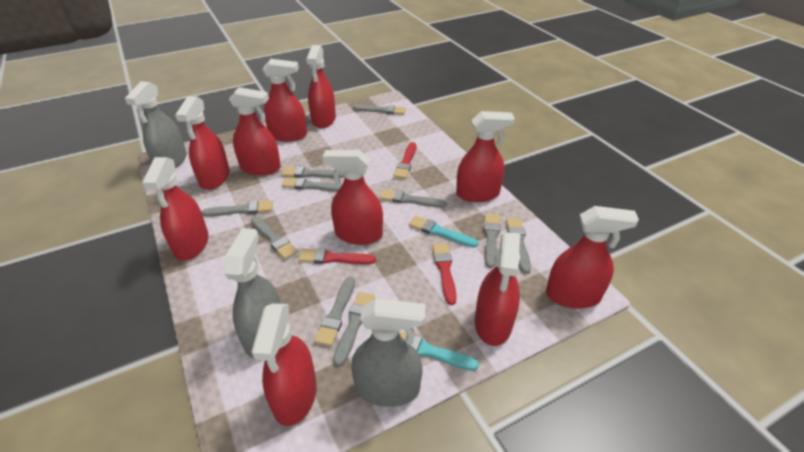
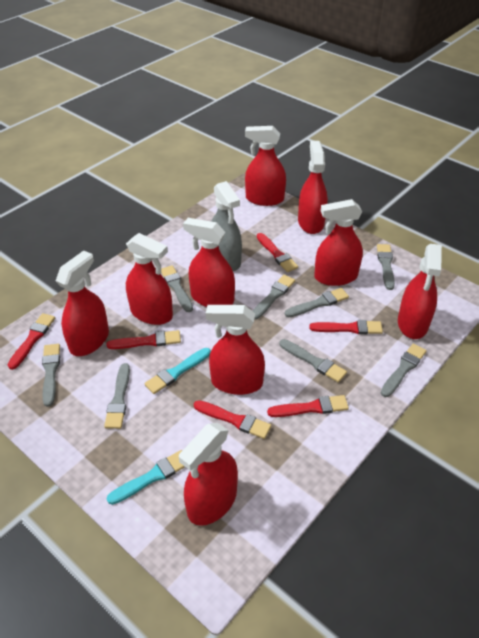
grey brush: 10 -> 8
grey spray bottle: 3 -> 1
red brush: 3 -> 6
red spray bottle: 10 -> 9

